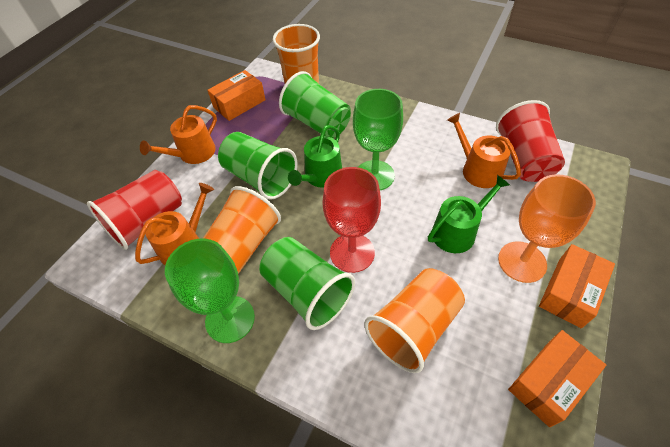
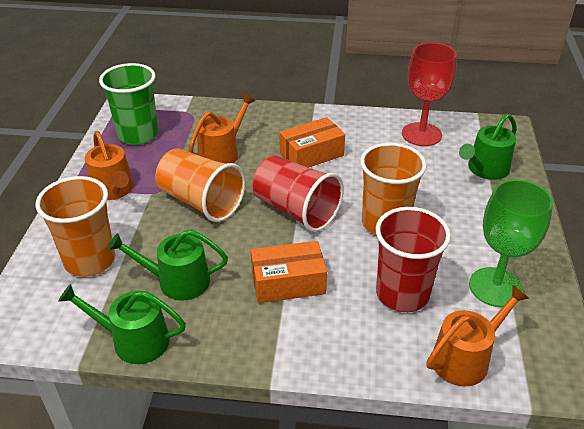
green cup: 3 -> 1
green goblet: 2 -> 1
green watering can: 2 -> 3
orange box: 3 -> 2
orange goblet: 1 -> 0

